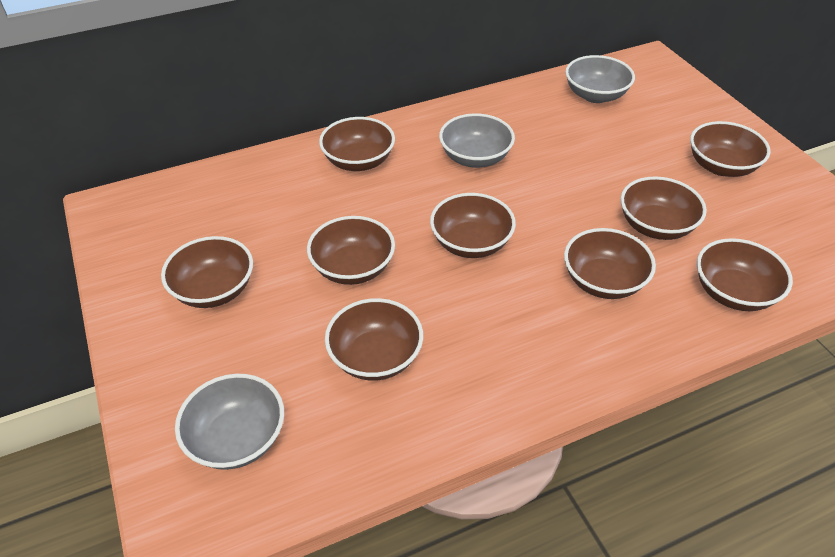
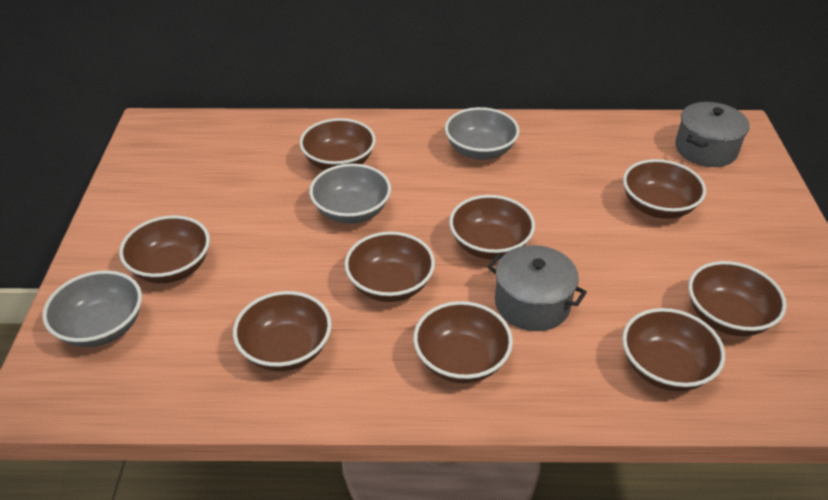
grey pot: 0 -> 2

